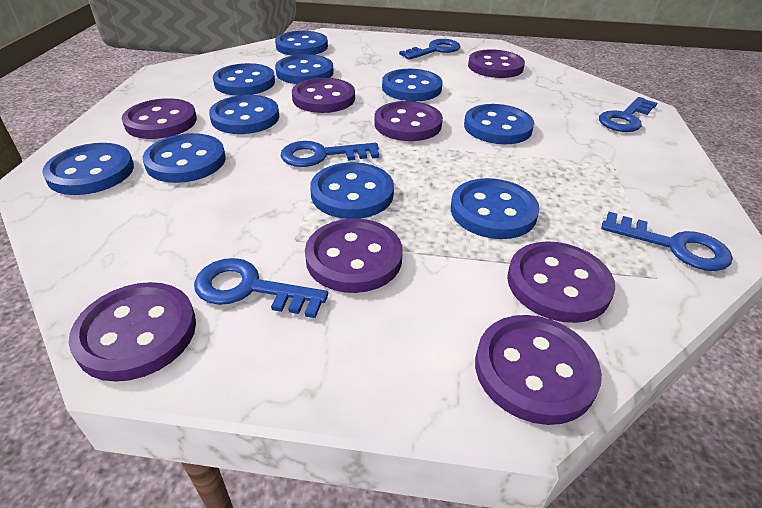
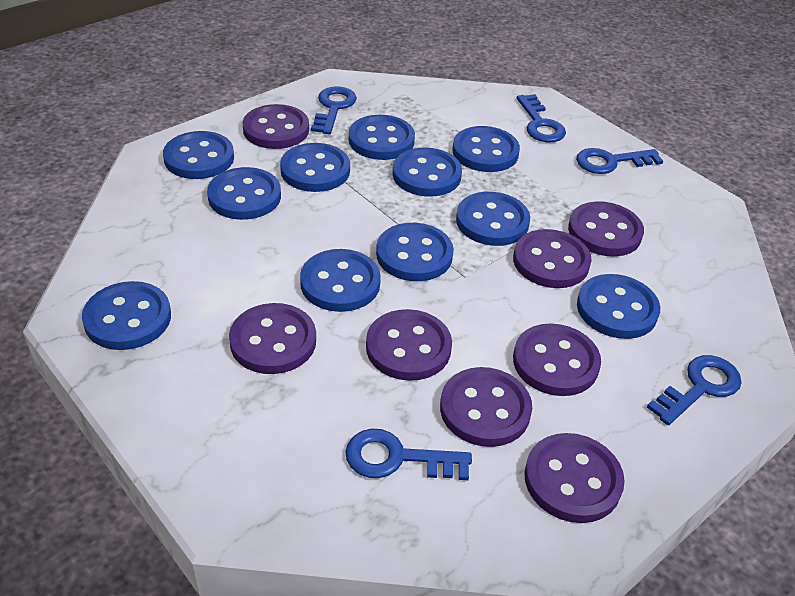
blue button: 10 -> 11

